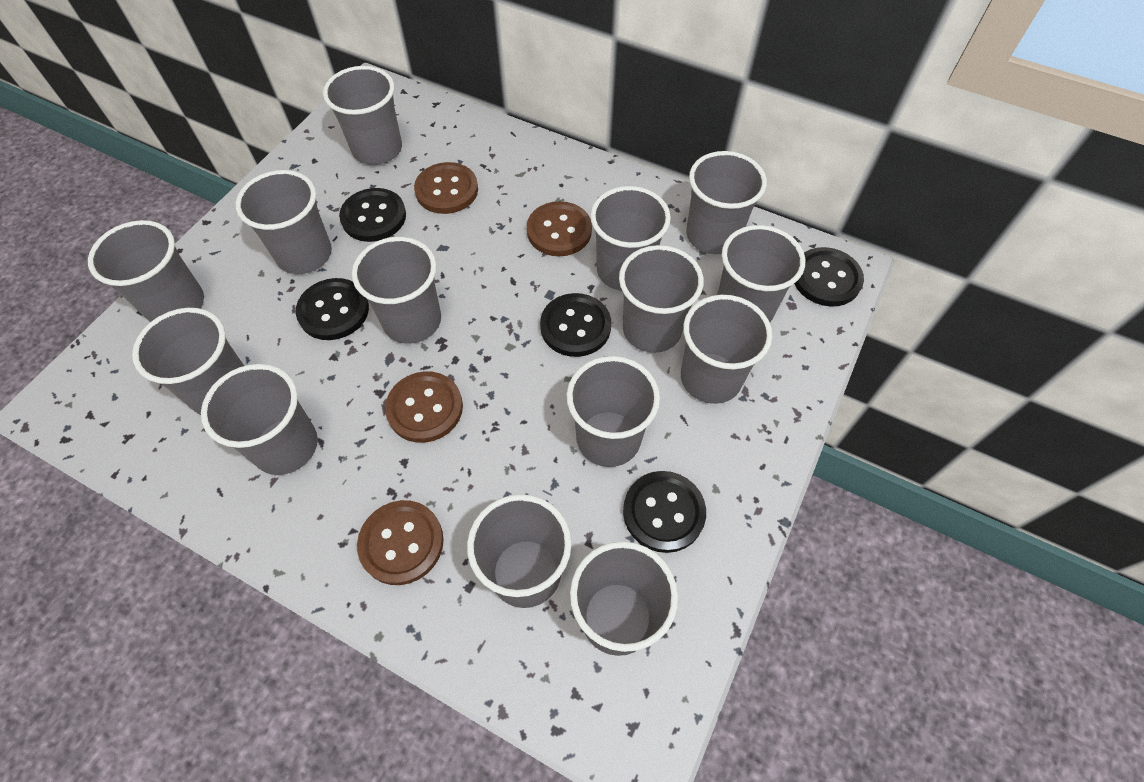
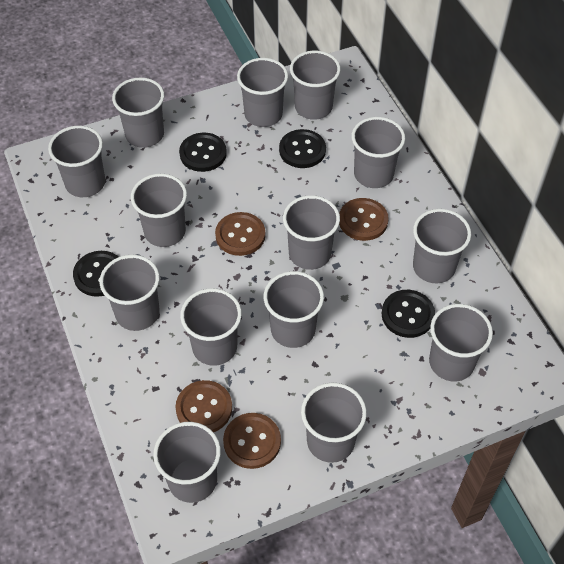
black button: 5 -> 4

